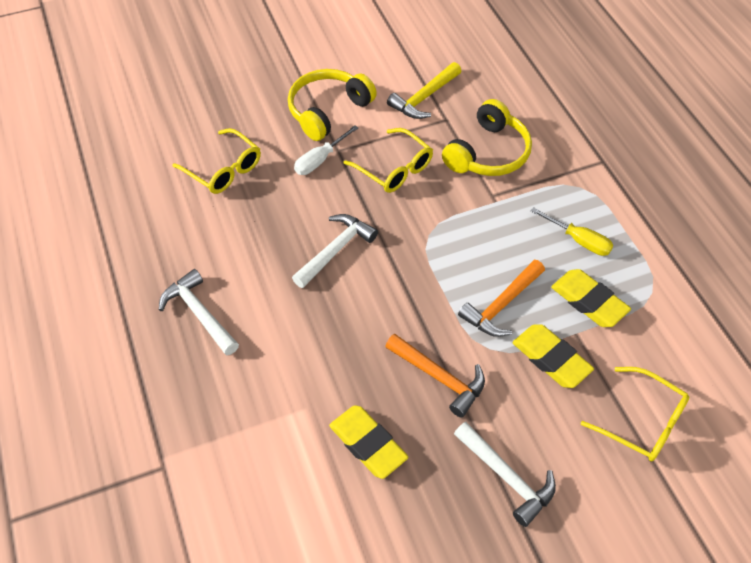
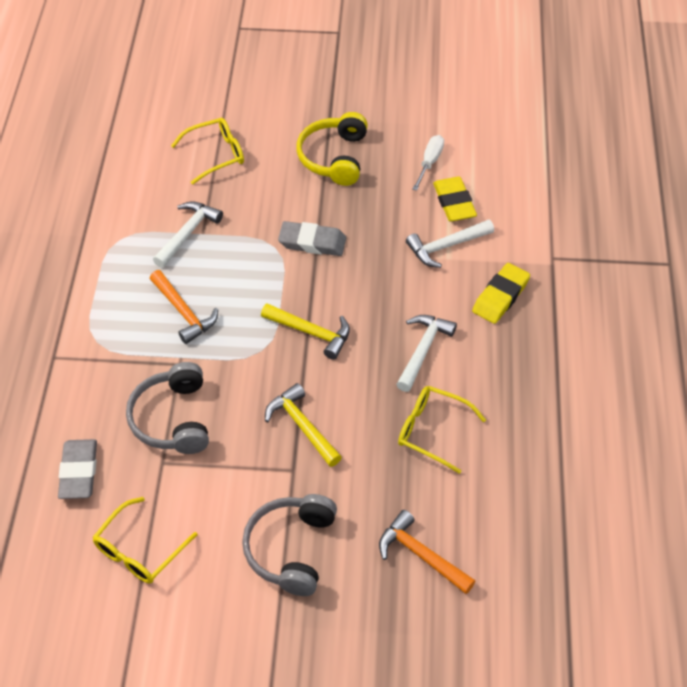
grey eraser: 0 -> 2
grey headphones: 0 -> 2
yellow eraser: 3 -> 2
yellow hammer: 1 -> 2
yellow headphones: 2 -> 1
yellow screwdriver: 1 -> 0

